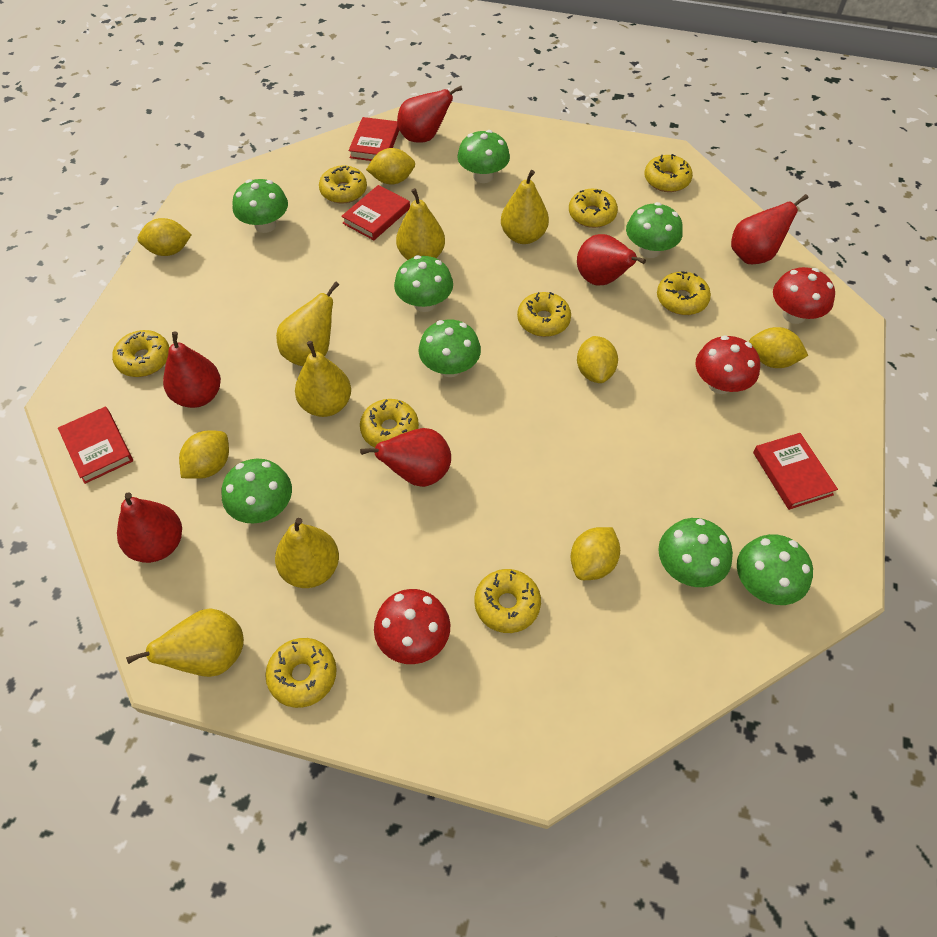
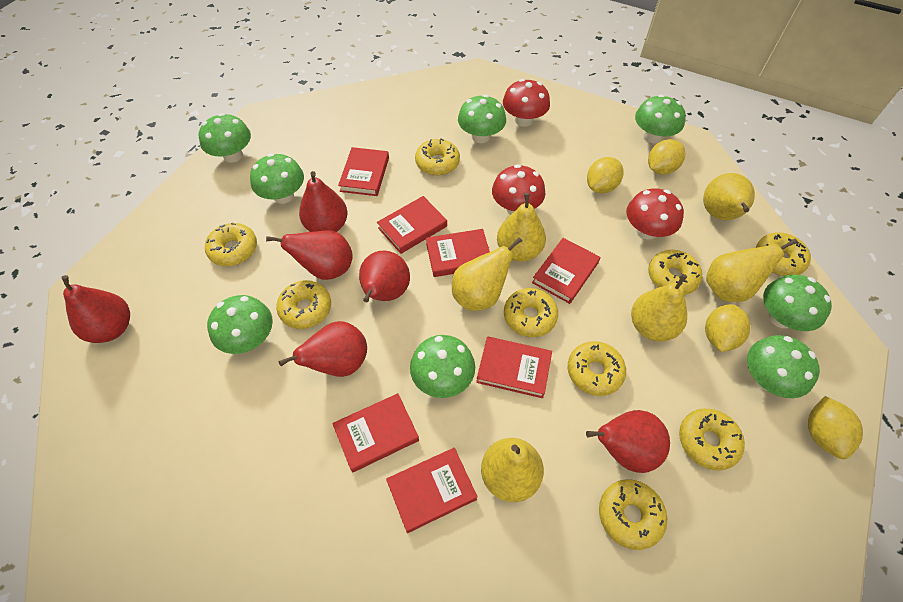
red book: 4 -> 7
yellow lemon: 6 -> 4

